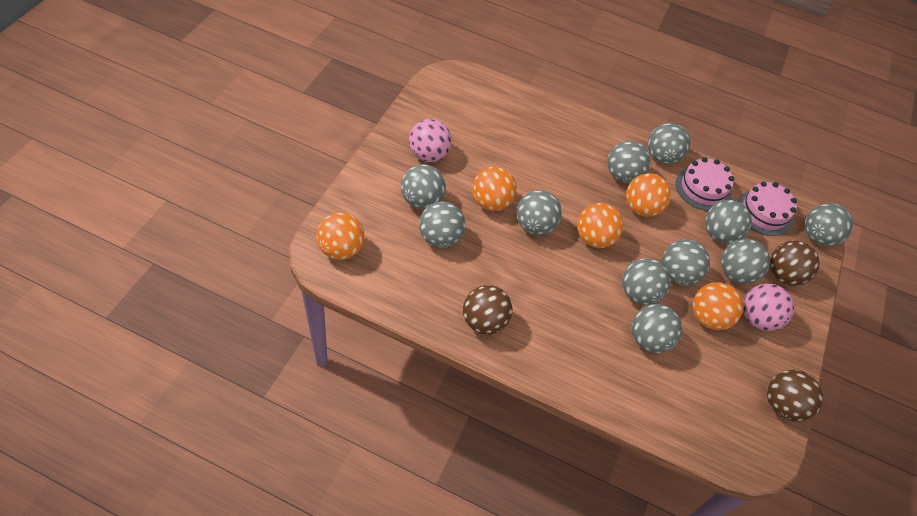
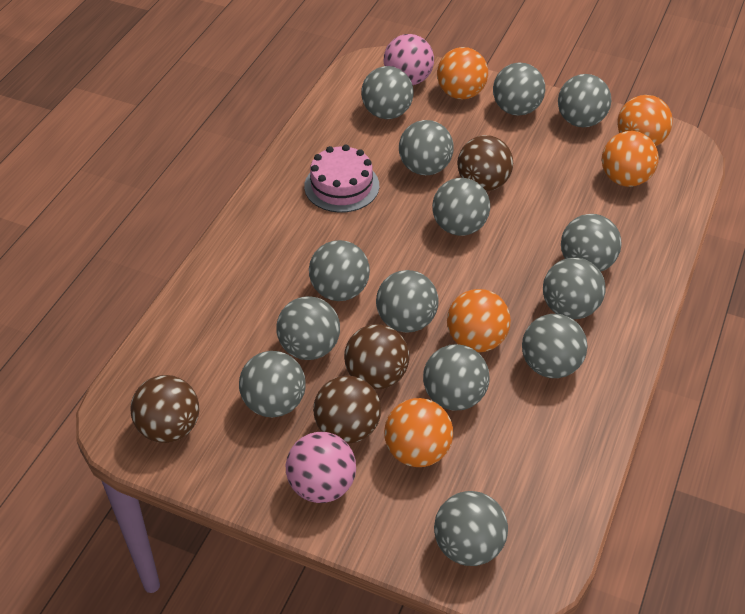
brown ball: 3 -> 4
grey ball: 11 -> 14
pink cake: 2 -> 1

